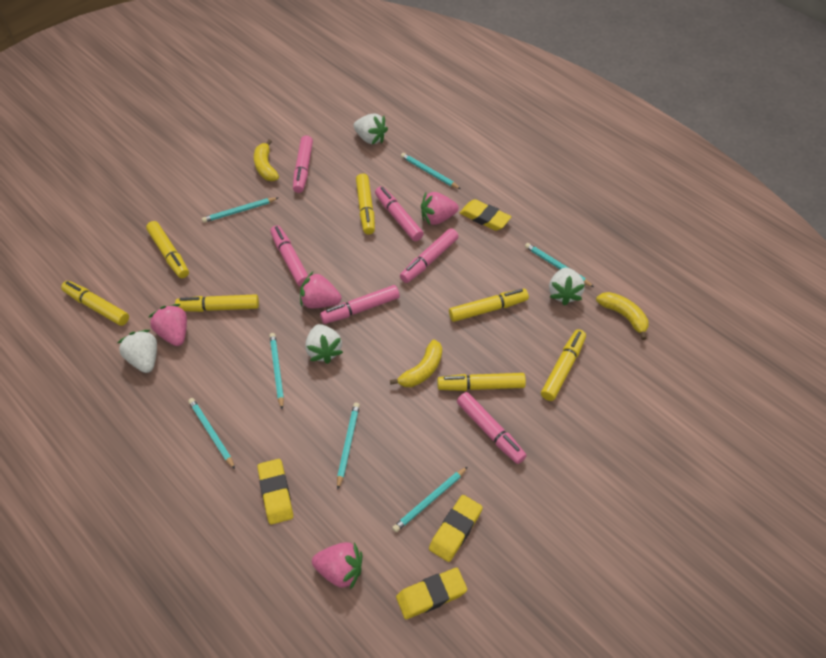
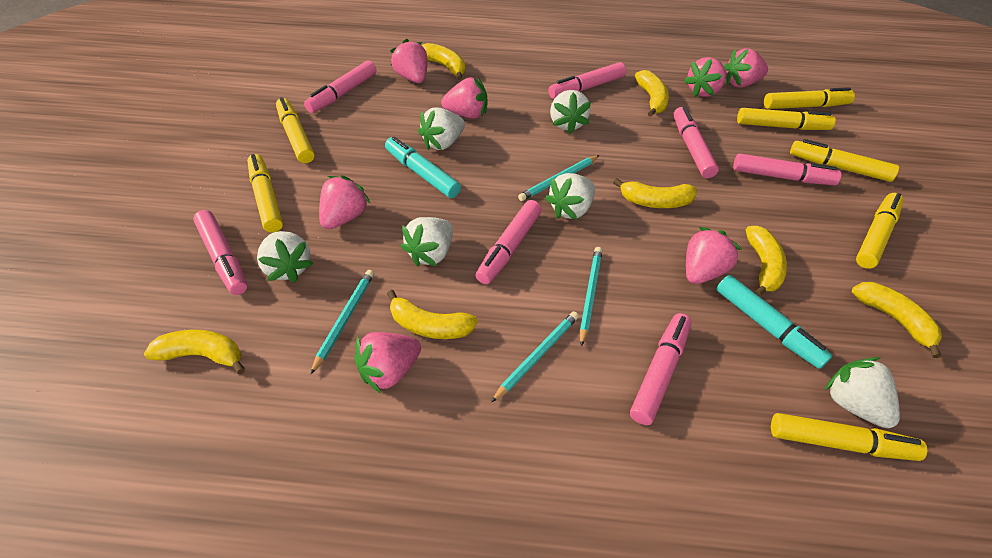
pink marker: 6 -> 7
pink strawberry: 4 -> 7
turquoise marker: 0 -> 2
turquoise pencil: 7 -> 4
white strawberry: 4 -> 6
yellow banana: 3 -> 7
yellow eraser: 4 -> 0

